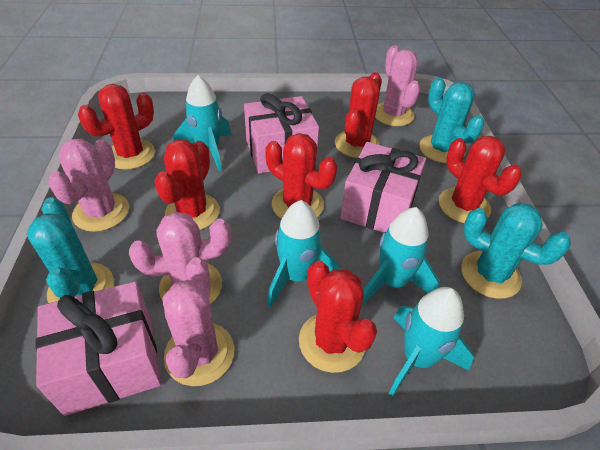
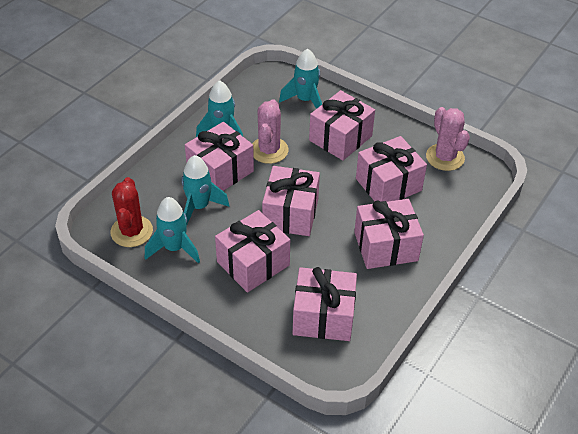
pink cactus: 4 -> 2
pink gift: 3 -> 7
red cactus: 6 -> 1
turquoise cactus: 3 -> 0

